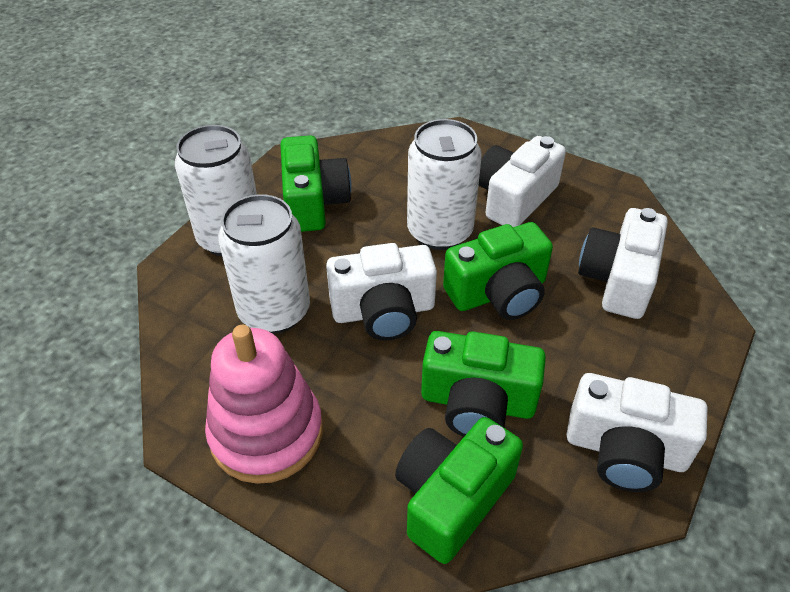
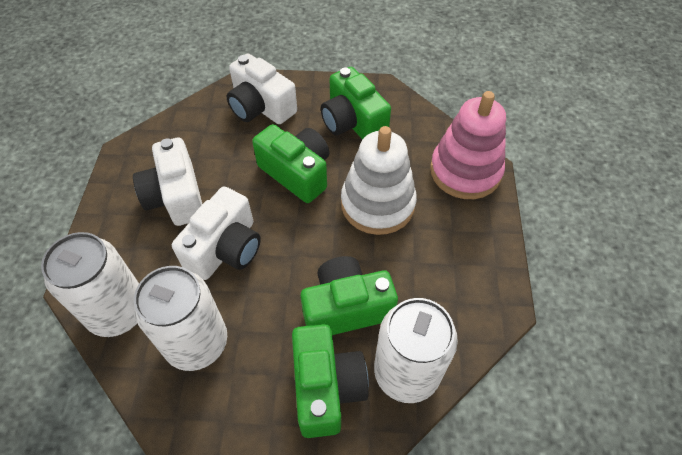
white camera: 4 -> 3
white stacking toy: 0 -> 1

